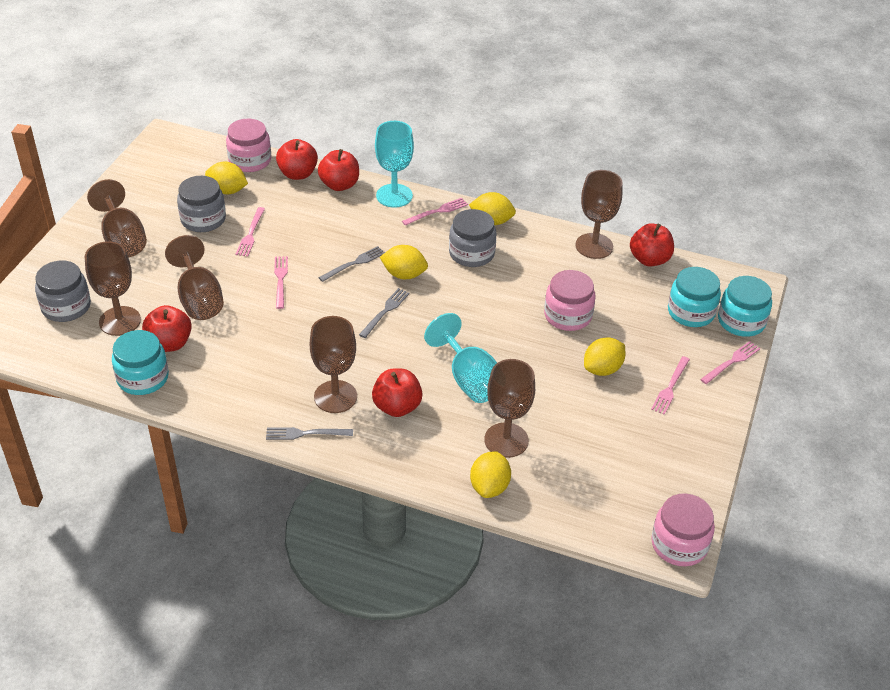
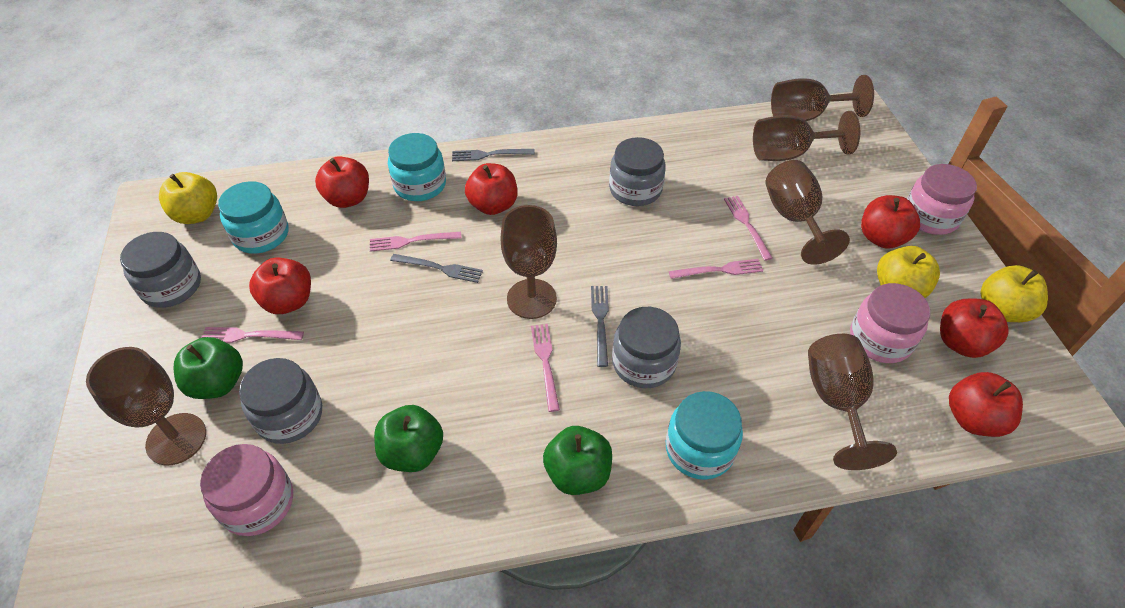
green apple: 0 -> 3
grey jar: 3 -> 4
red apple: 5 -> 6
turquoise goblet: 2 -> 0
yellow apple: 0 -> 3
yellow lemon: 5 -> 0

